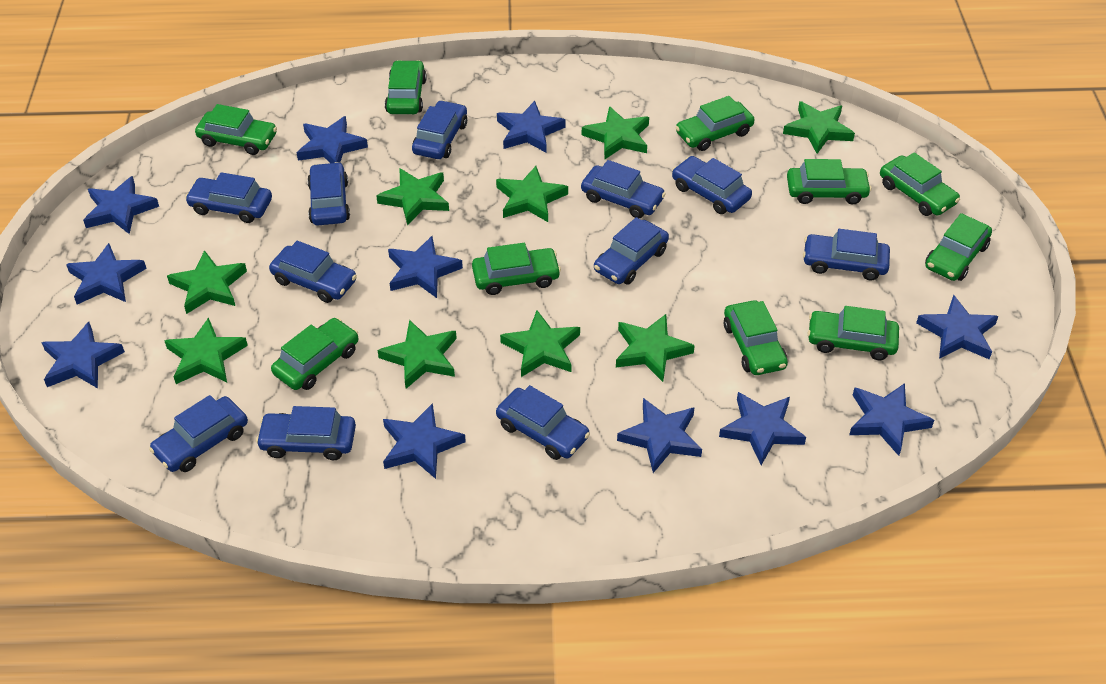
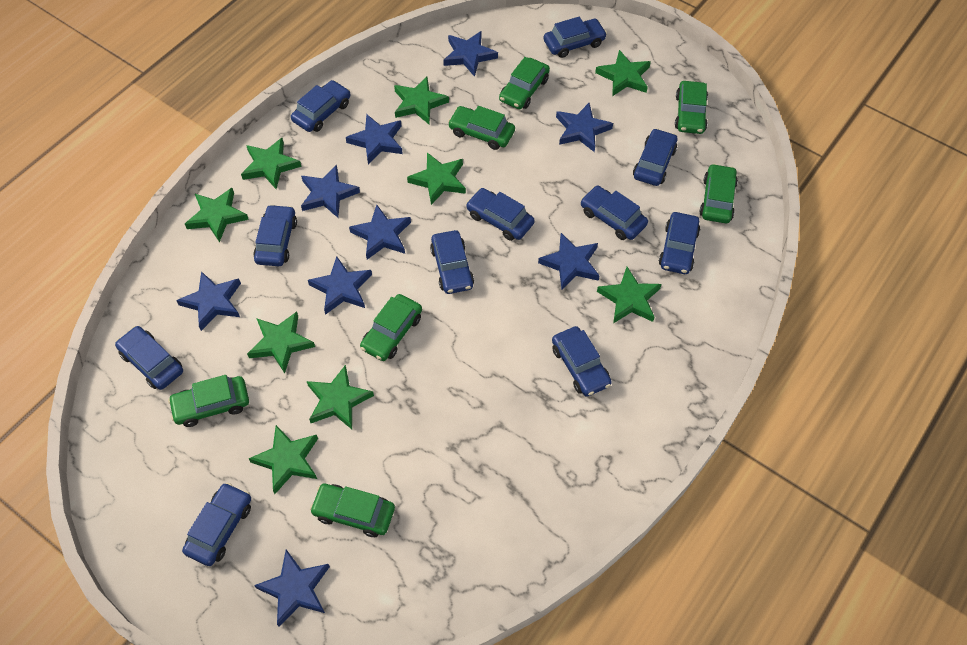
blue star: 11 -> 9
green car: 10 -> 7

